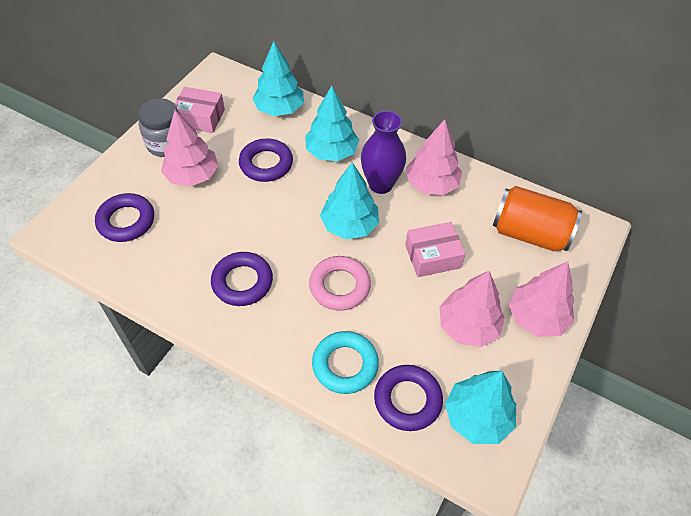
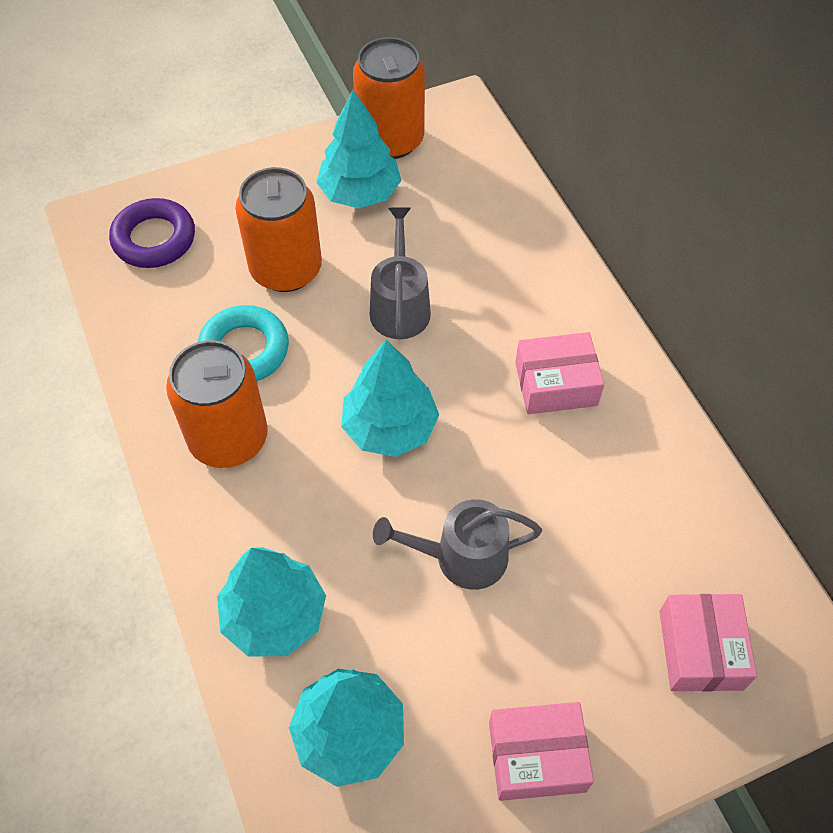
grey jar: 1 -> 0
grey watering can: 0 -> 2
orange can: 1 -> 3
pink box: 2 -> 3
pink ring: 1 -> 0
pink tree: 4 -> 0
purple ring: 4 -> 1
purple vase: 1 -> 0

